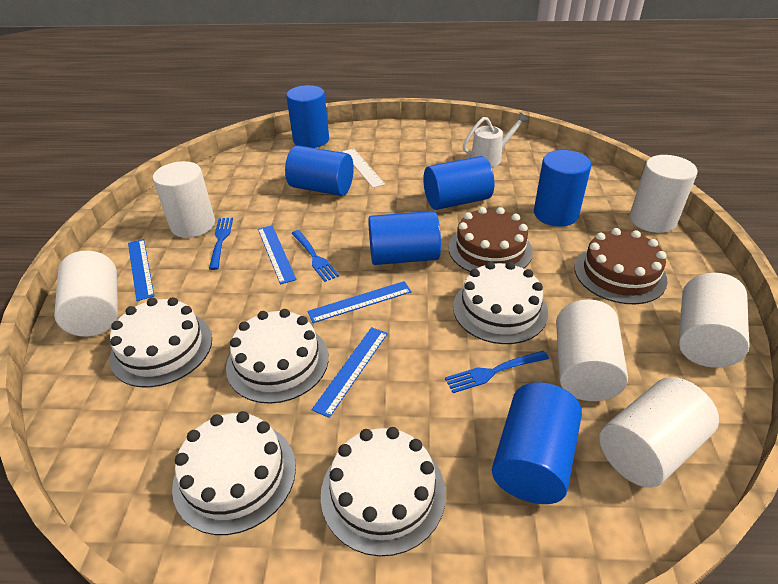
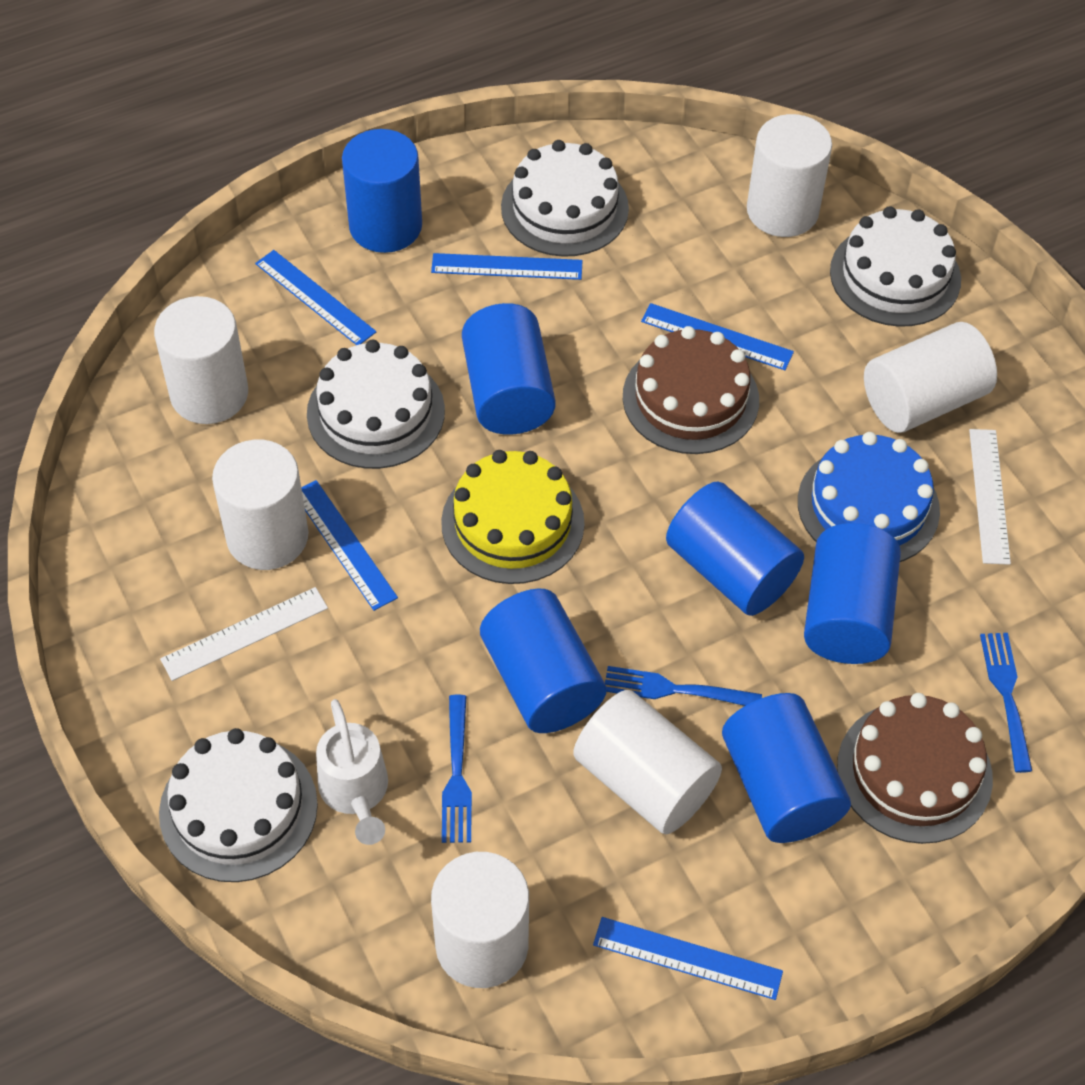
blue cake: 0 -> 1
blue ruler: 4 -> 5
white cake: 5 -> 4
white ruler: 1 -> 2
yellow cake: 0 -> 1

